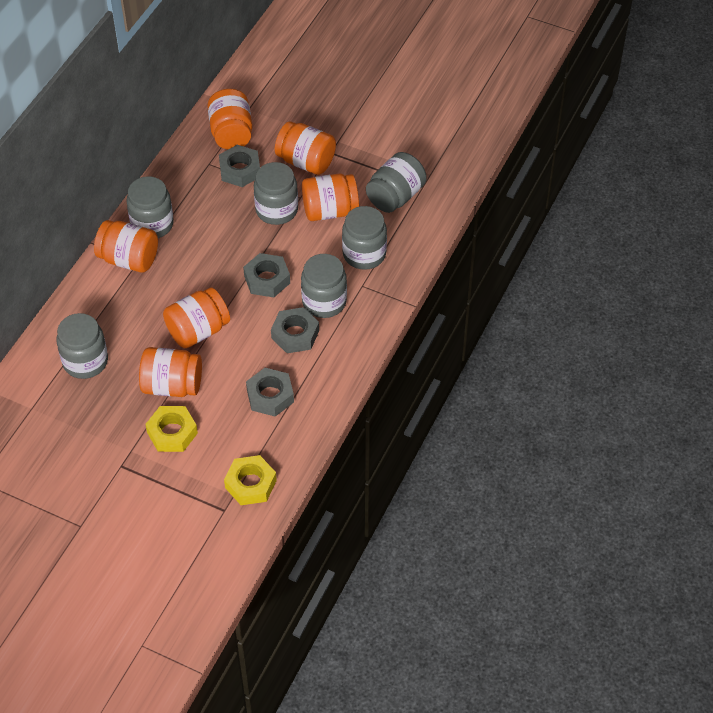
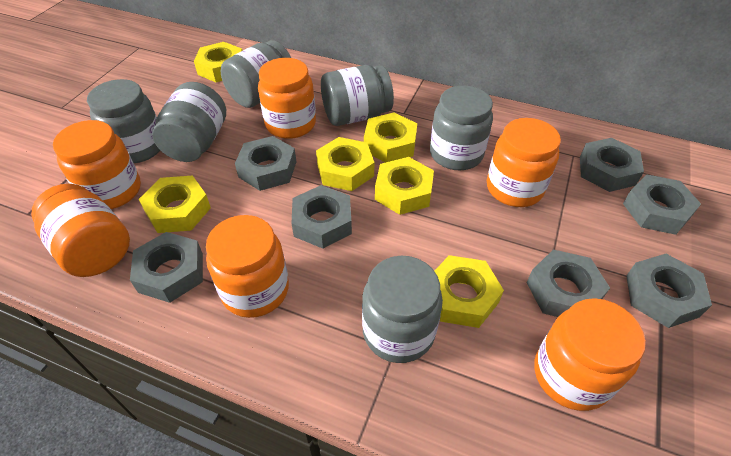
grey nut: 4 -> 7
yellow nut: 2 -> 6

